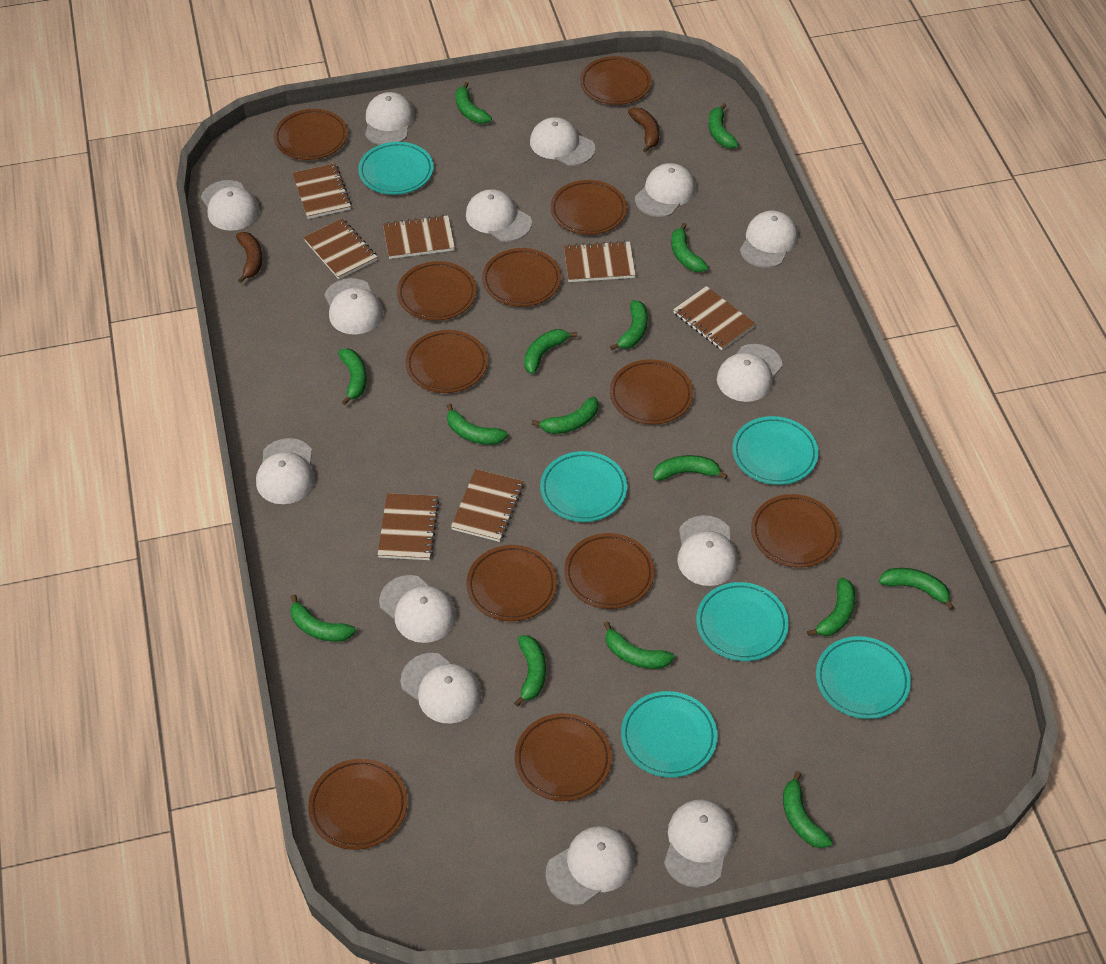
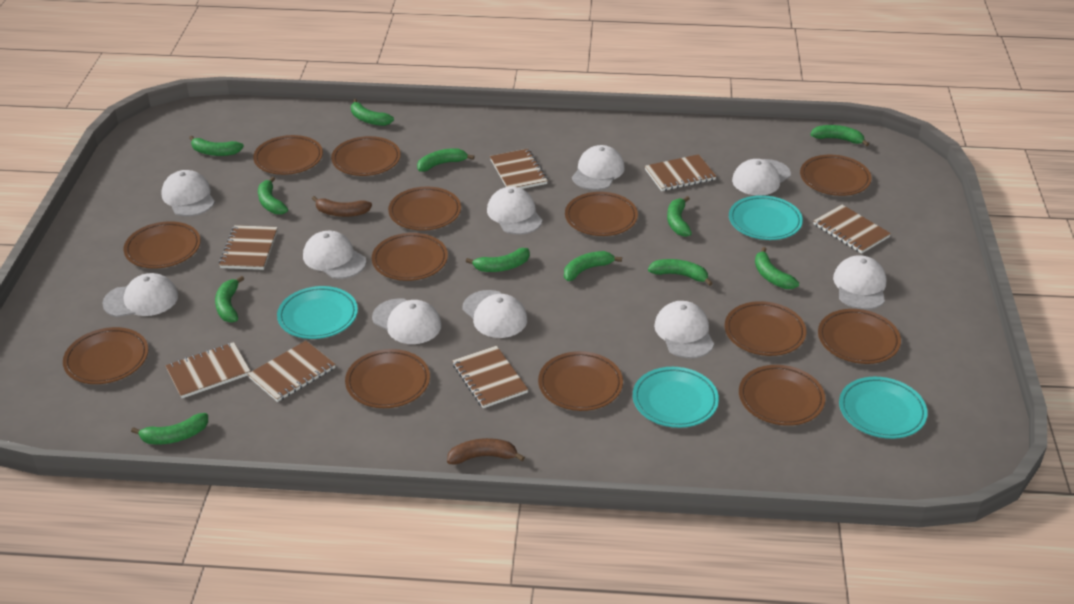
brown plate: 12 -> 13
green banana: 15 -> 12
turquoise plate: 6 -> 4
white cap: 14 -> 10

